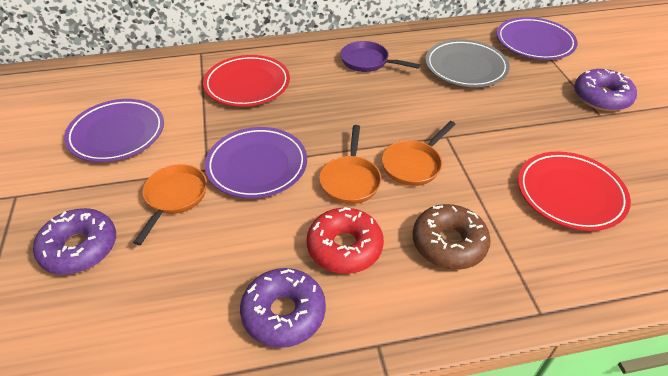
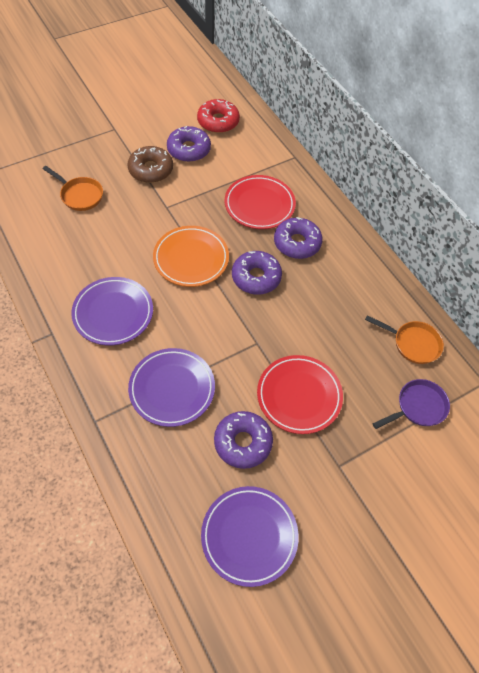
grey plate: 1 -> 0
orange pan: 3 -> 2
orange plate: 0 -> 1
purple donut: 3 -> 4

